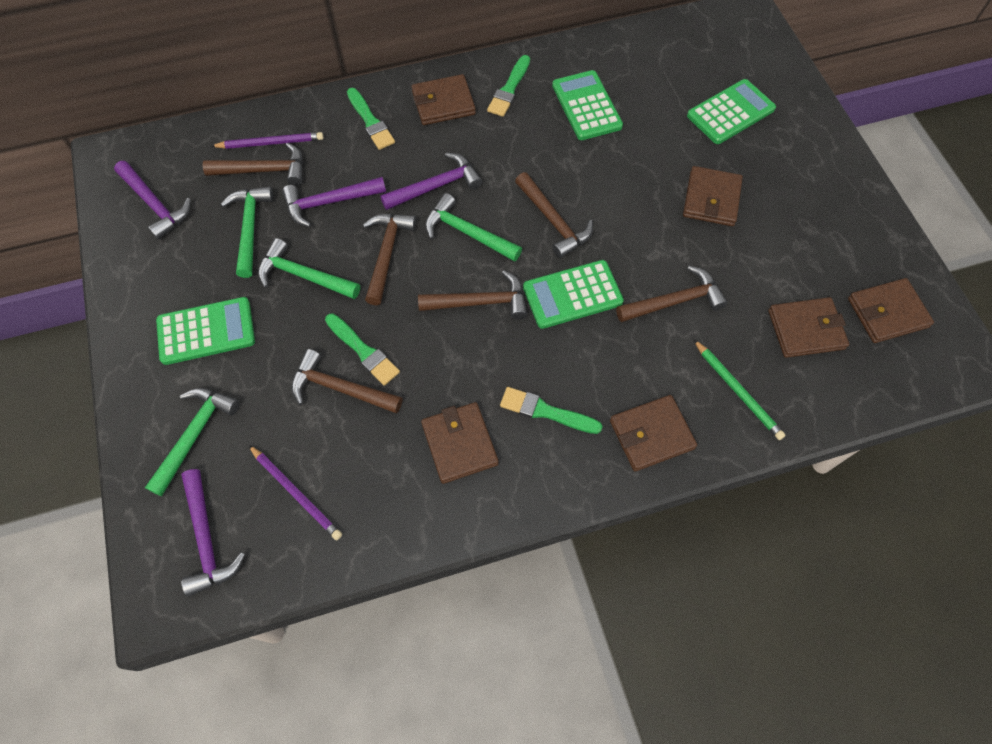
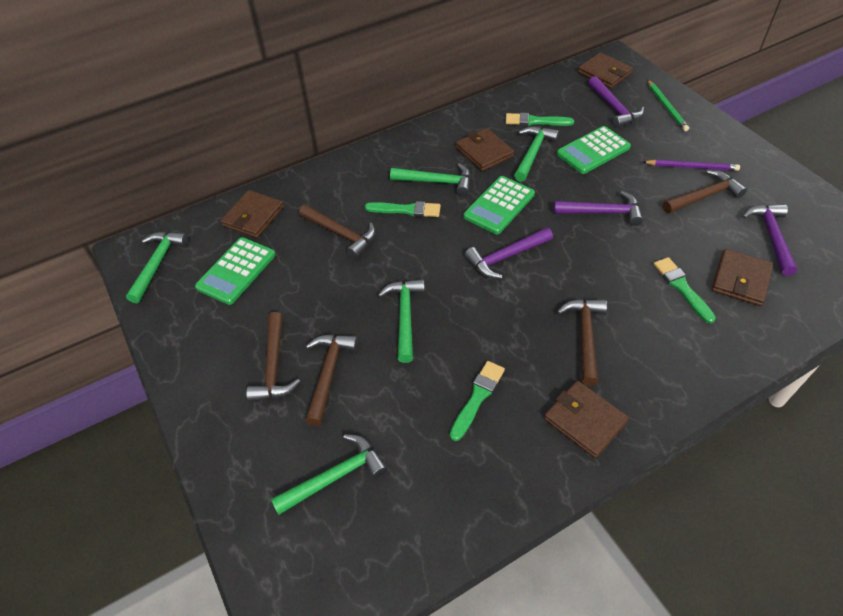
brown hammer: 6 -> 5
brown wallet: 6 -> 5
green calculator: 4 -> 3
green hammer: 4 -> 5
purple pencil: 2 -> 1

